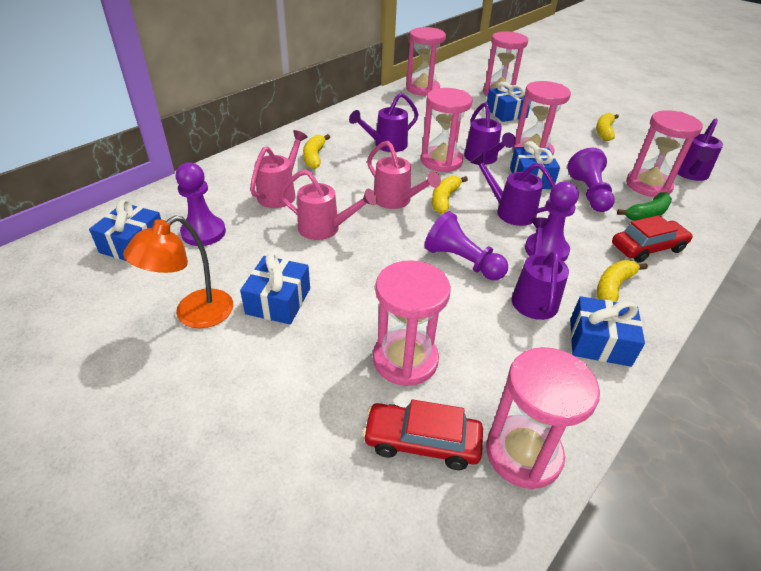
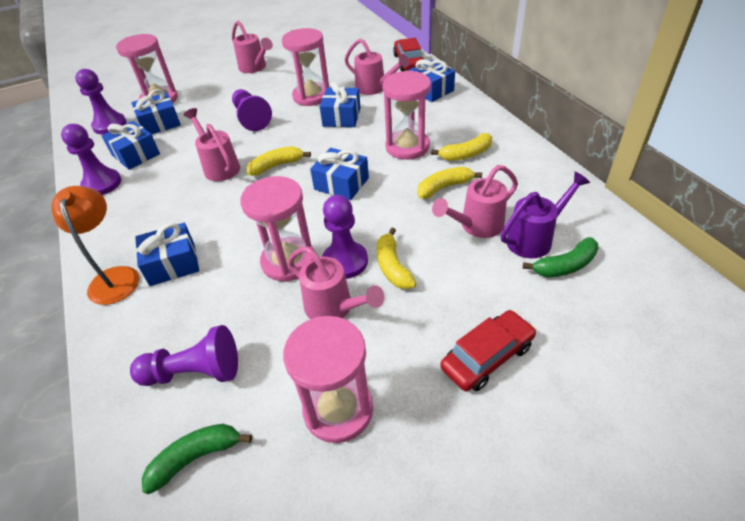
blue gift: 5 -> 6
green banana: 1 -> 2
pink hourglass: 7 -> 5
pink watering can: 3 -> 5
purple pawn: 4 -> 5
purple watering can: 5 -> 1

